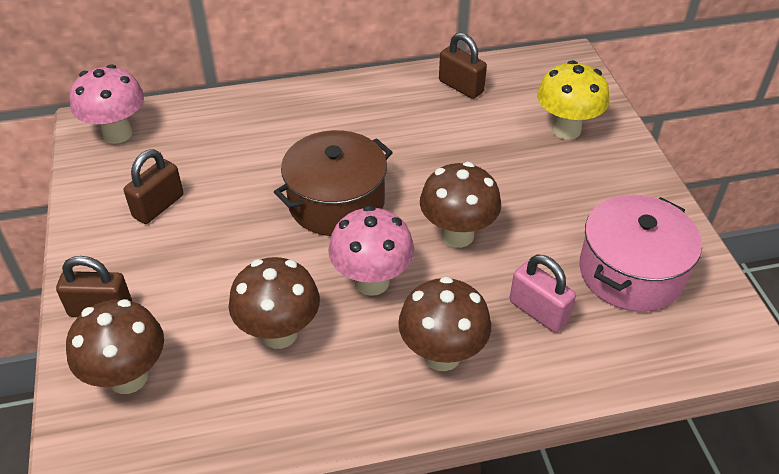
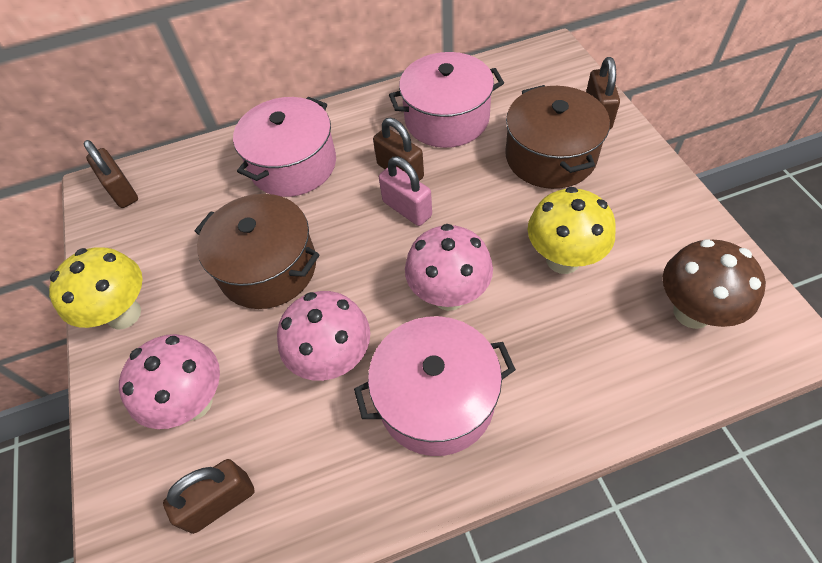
brown mushroom: 4 -> 1
brown padlock: 3 -> 4
brown pot: 1 -> 2
pink mushroom: 2 -> 3
pink pot: 1 -> 3
yellow mushroom: 1 -> 2

